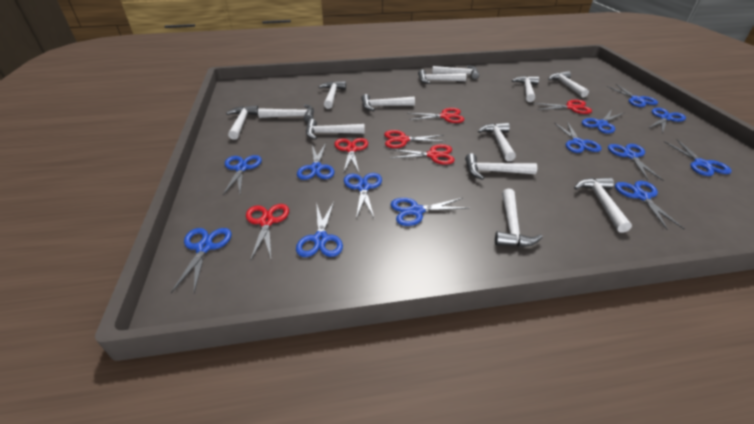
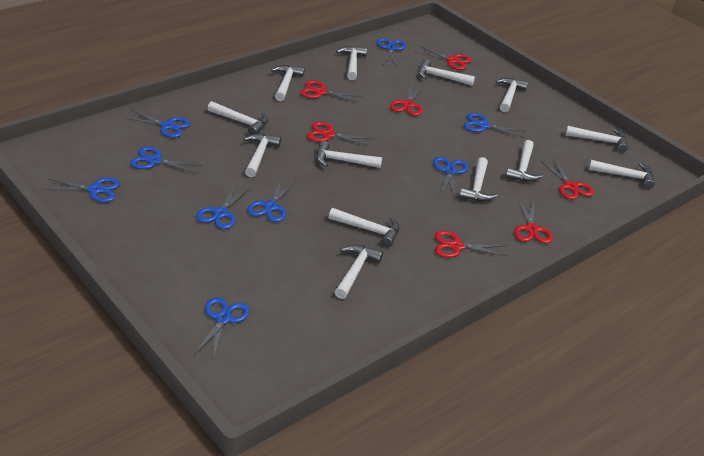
blue scissors: 13 -> 9
red scissors: 6 -> 7

